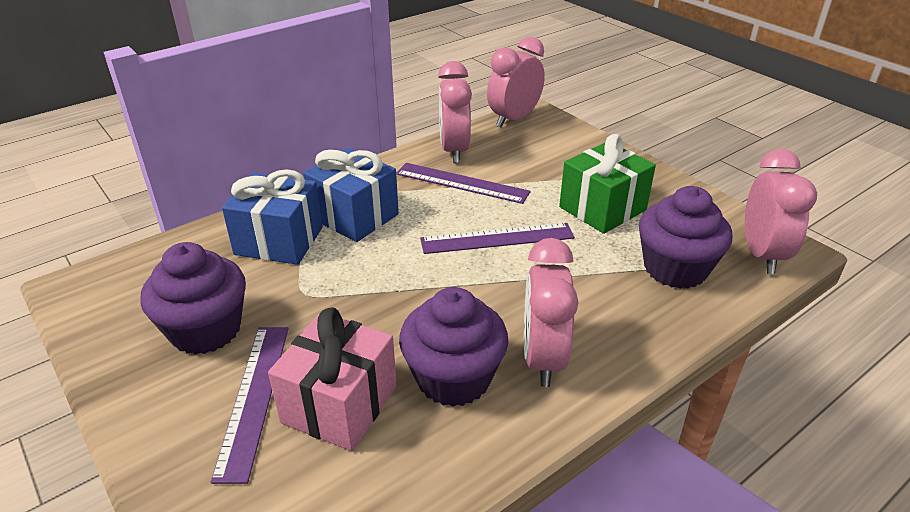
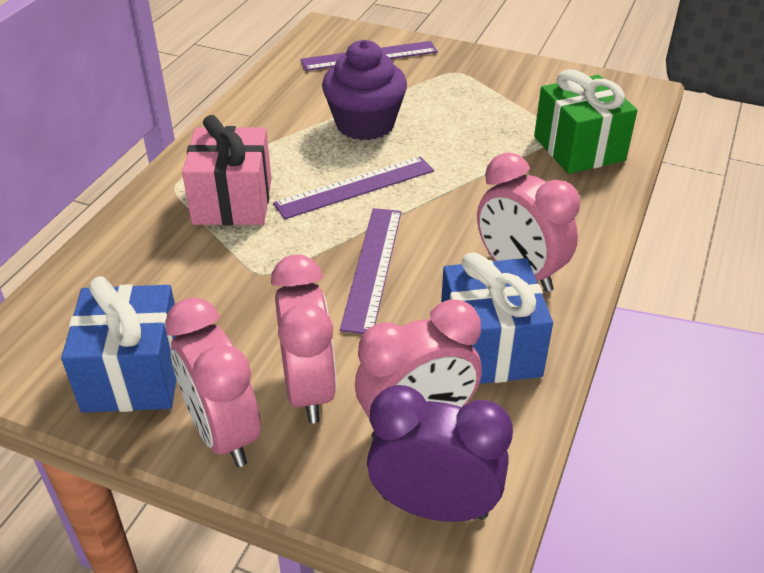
purple clock: 0 -> 1
purple cupcake: 3 -> 1

